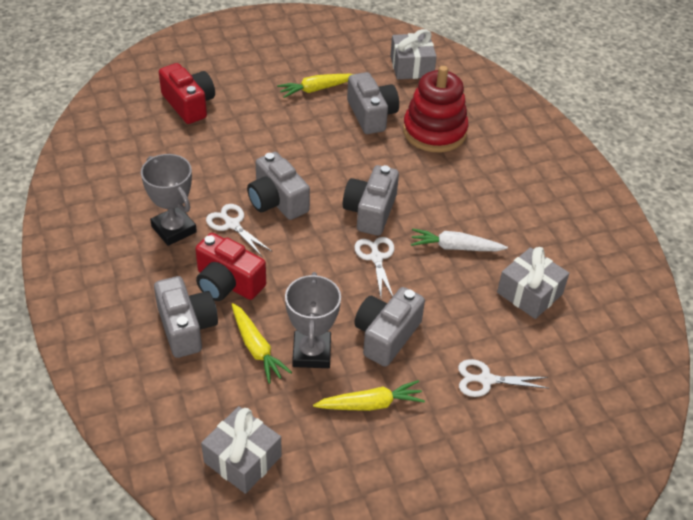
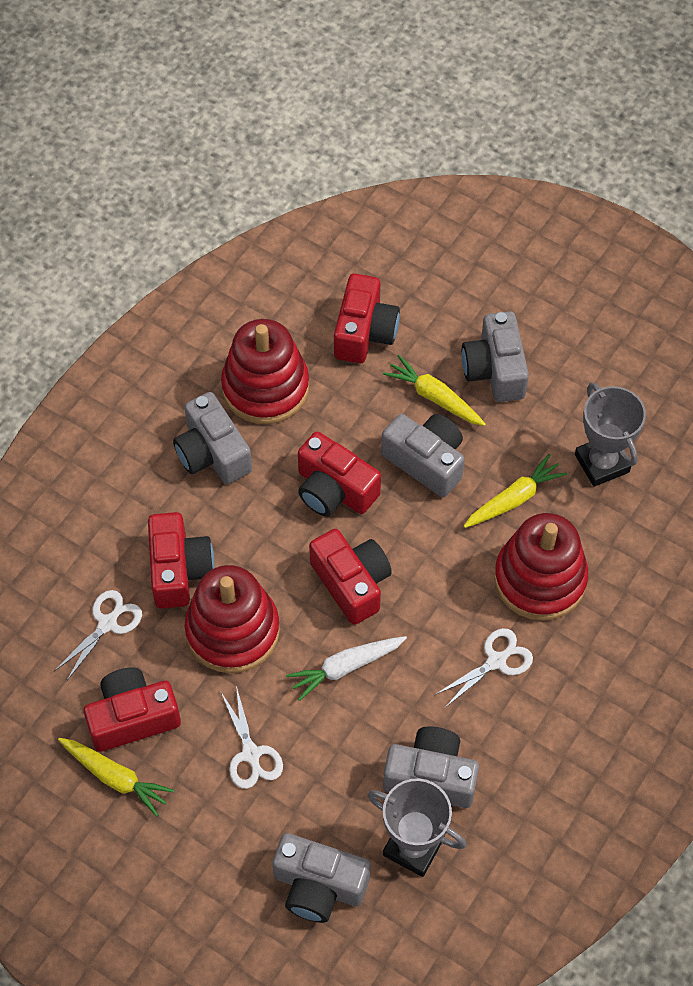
grey gift: 3 -> 0
red camera: 2 -> 5
red stacking toy: 1 -> 3

